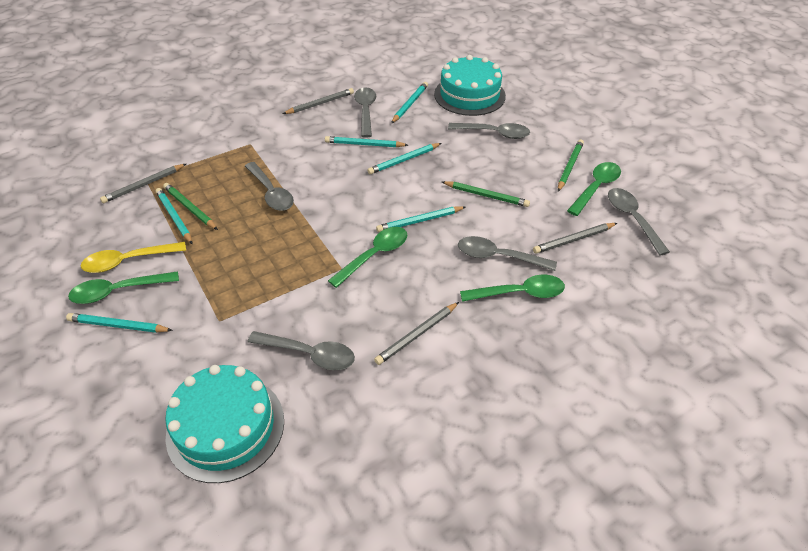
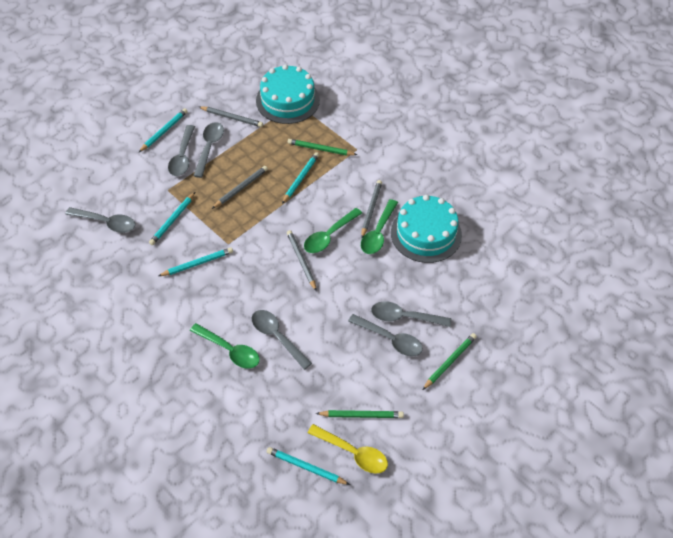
green spoon: 4 -> 3
turquoise pencil: 6 -> 5

